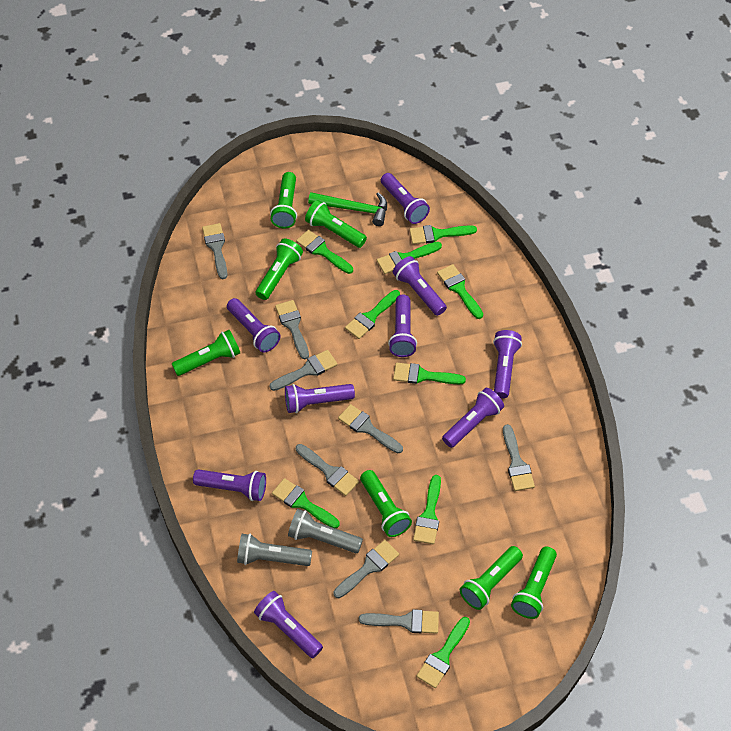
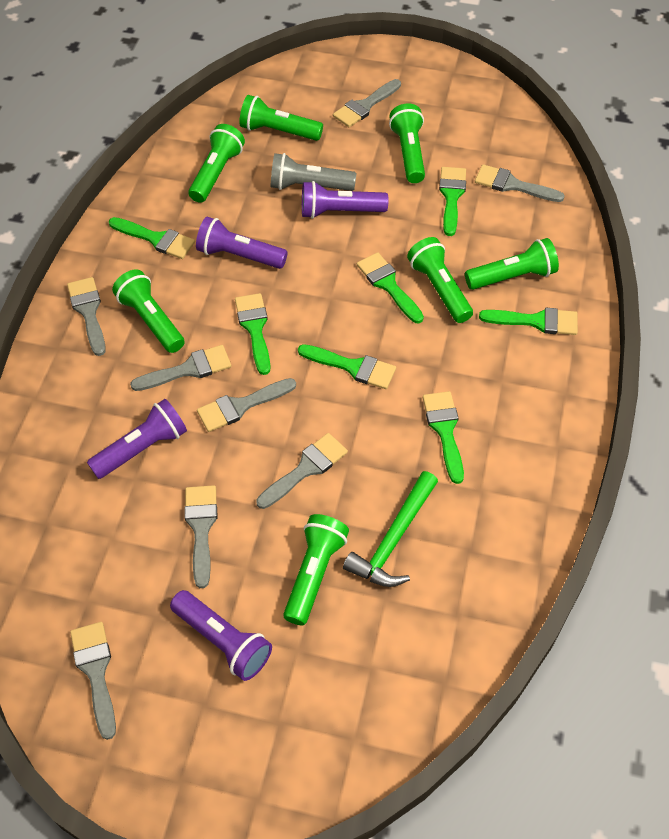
green brush: 9 -> 7
grey flashlight: 2 -> 1
purple flashlight: 9 -> 4

